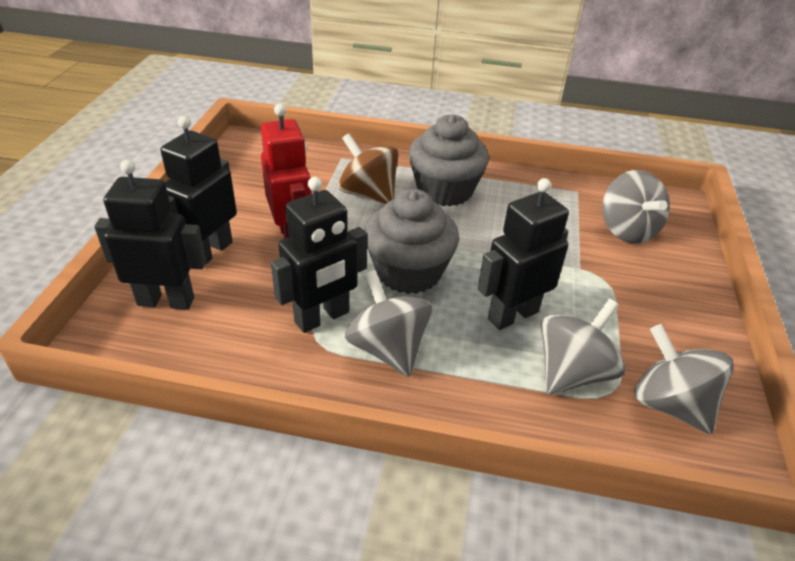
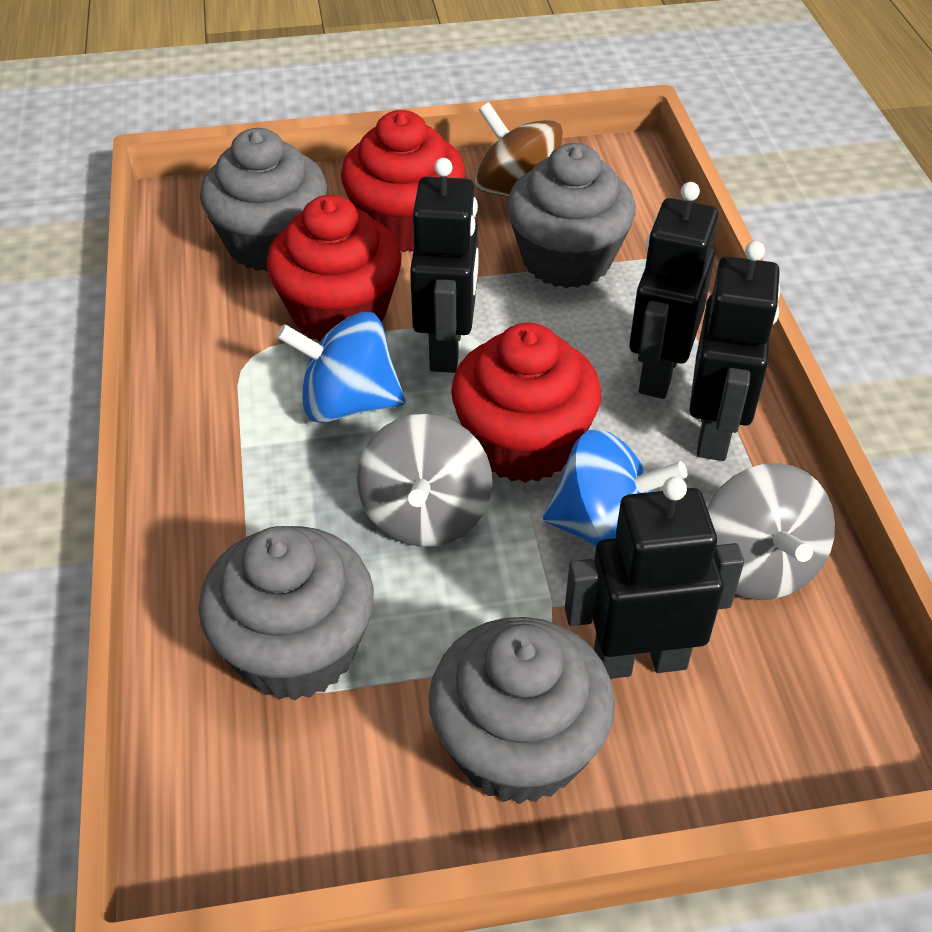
blue spinning top: 0 -> 2
grey cupcake: 2 -> 4
grey spinning top: 4 -> 2
red cupcake: 0 -> 3
red robot: 1 -> 0

